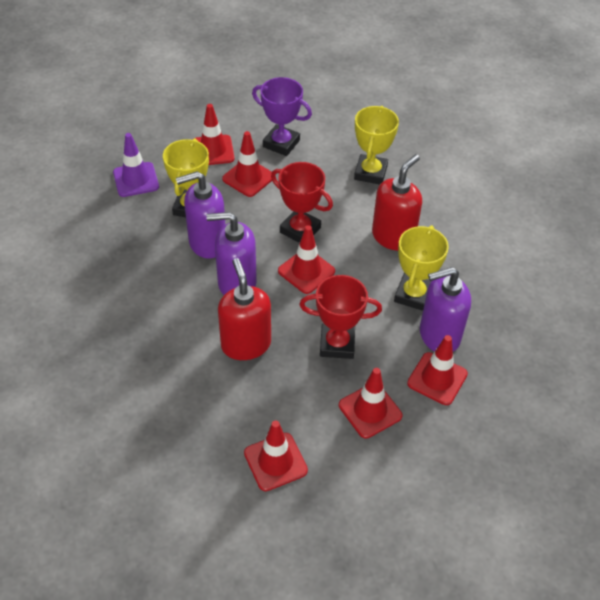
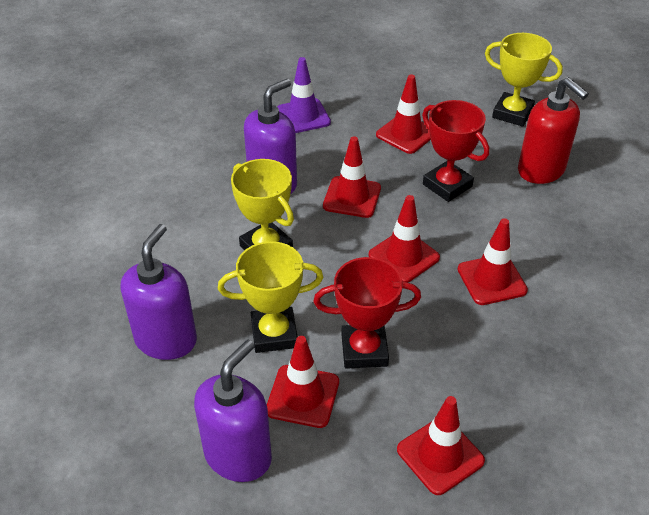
purple trophy: 1 -> 0
red soap dispenser: 2 -> 1

